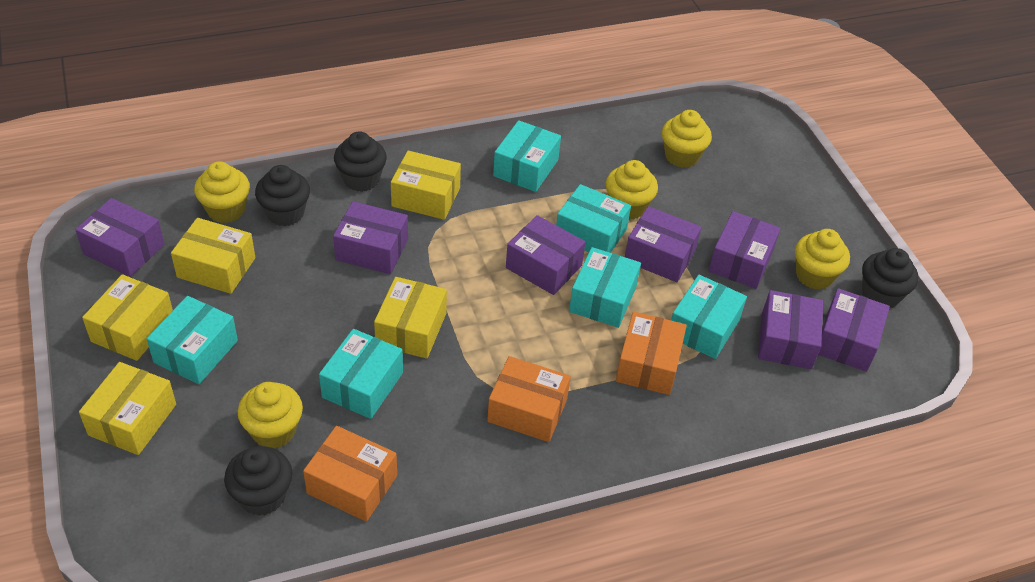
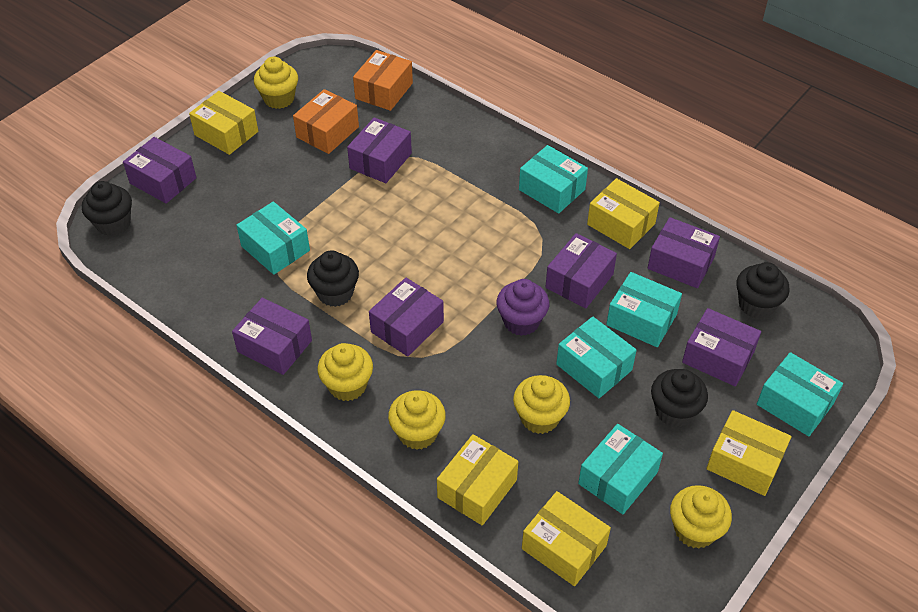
orange box: 3 -> 2
purple cupcake: 0 -> 1

